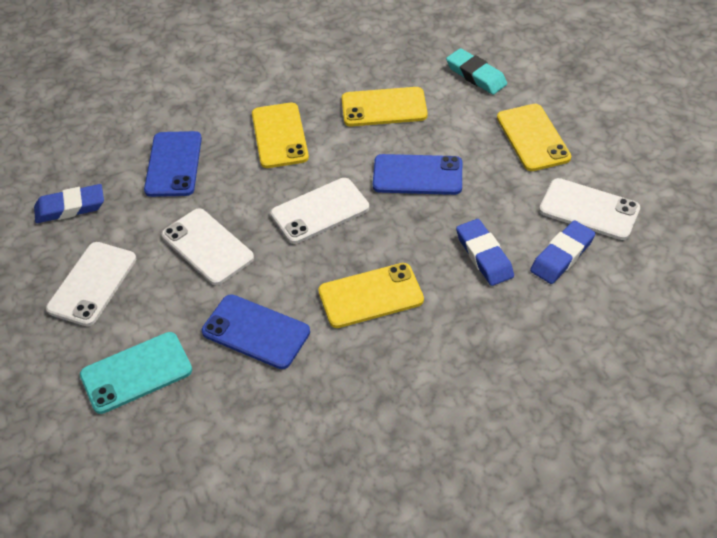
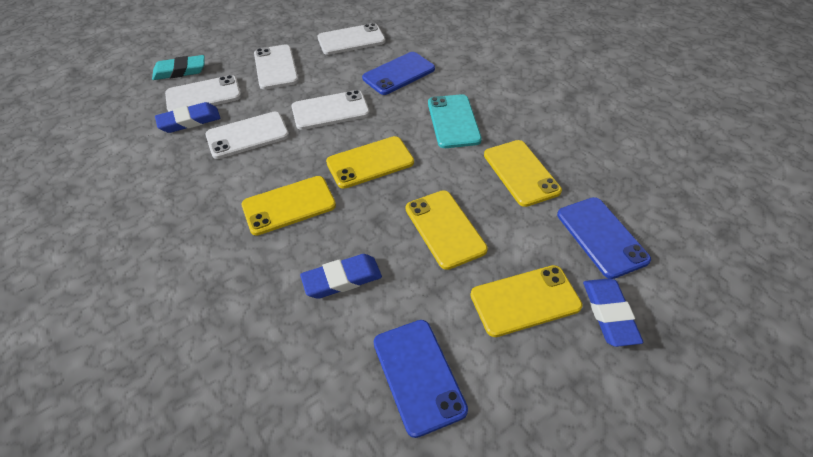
white phone: 4 -> 5
yellow phone: 4 -> 5

